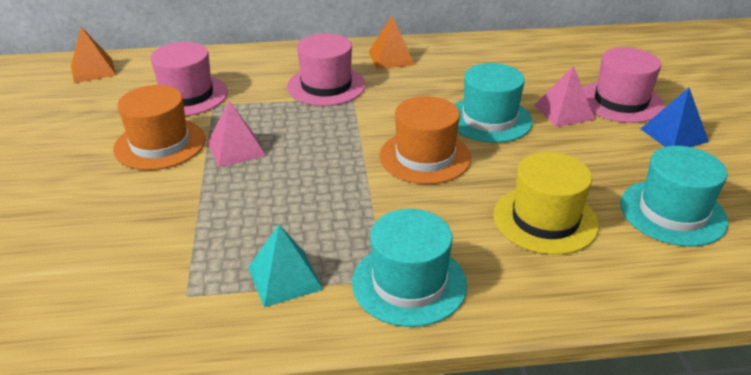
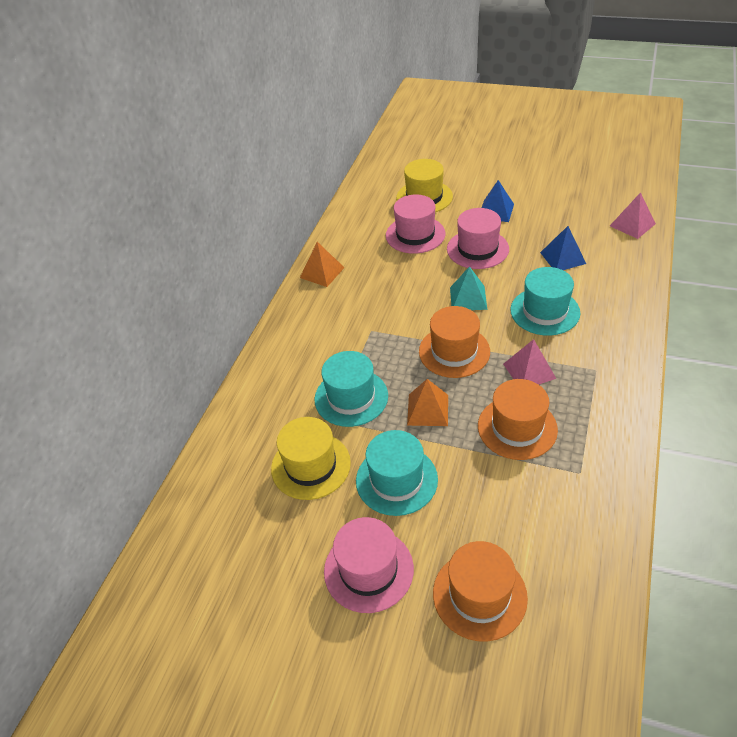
blue pyramid: 1 -> 2
orange hat: 2 -> 3
yellow hat: 1 -> 2

